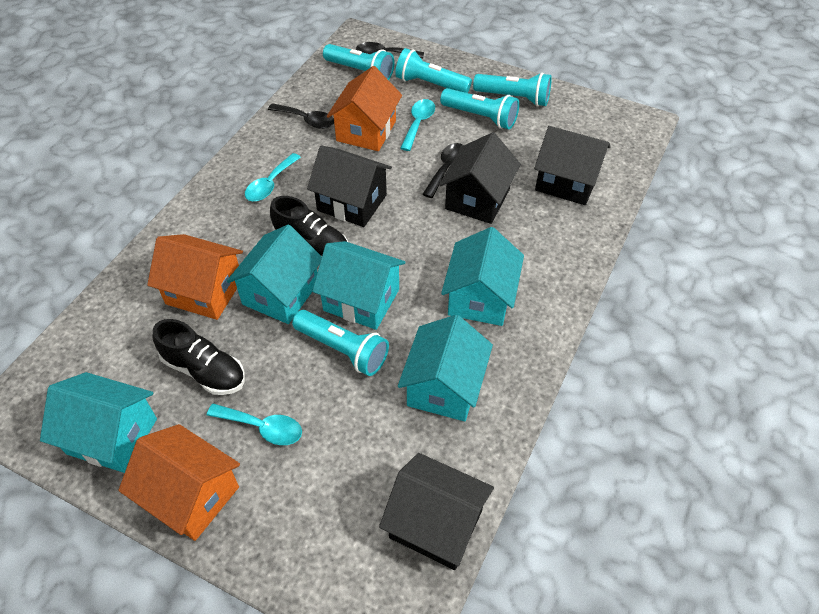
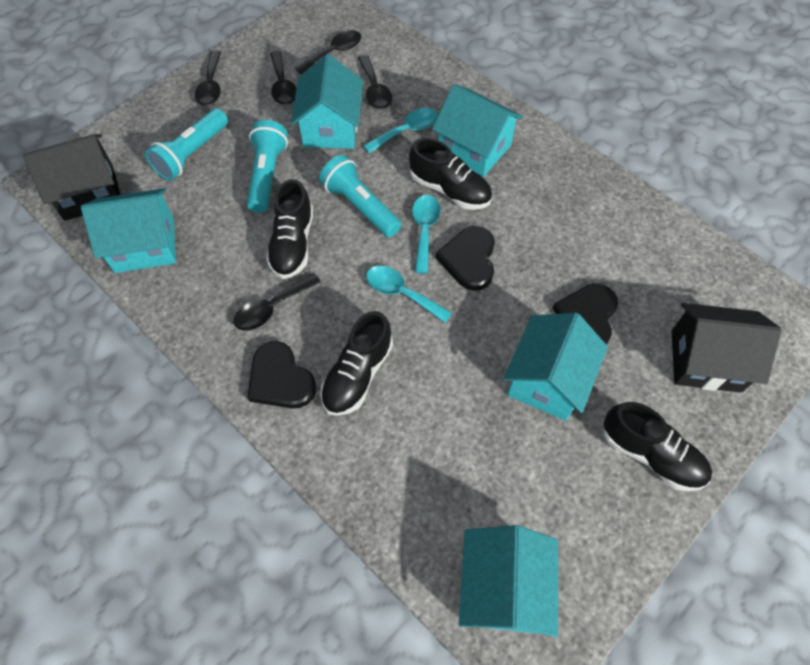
black heart: 0 -> 3
black house: 4 -> 2
black shoe: 2 -> 4
black spoon: 3 -> 5
orange house: 3 -> 0
turquoise flashlight: 5 -> 3

